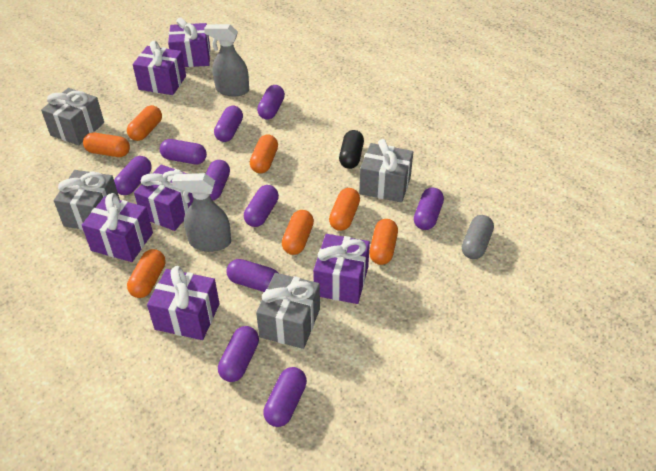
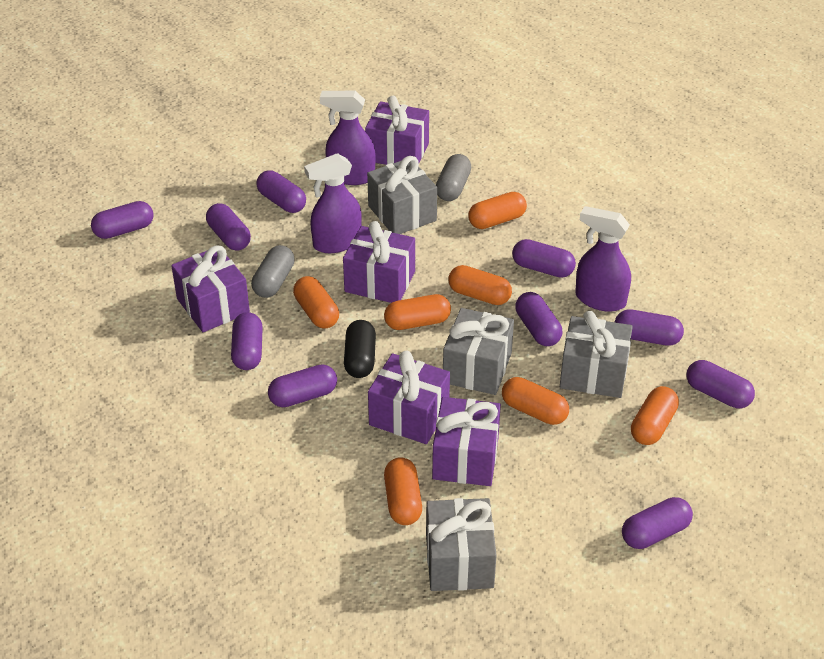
grey capsule: 1 -> 2
grey spray bottle: 2 -> 0
purple gift: 6 -> 5
purple spray bottle: 0 -> 3

